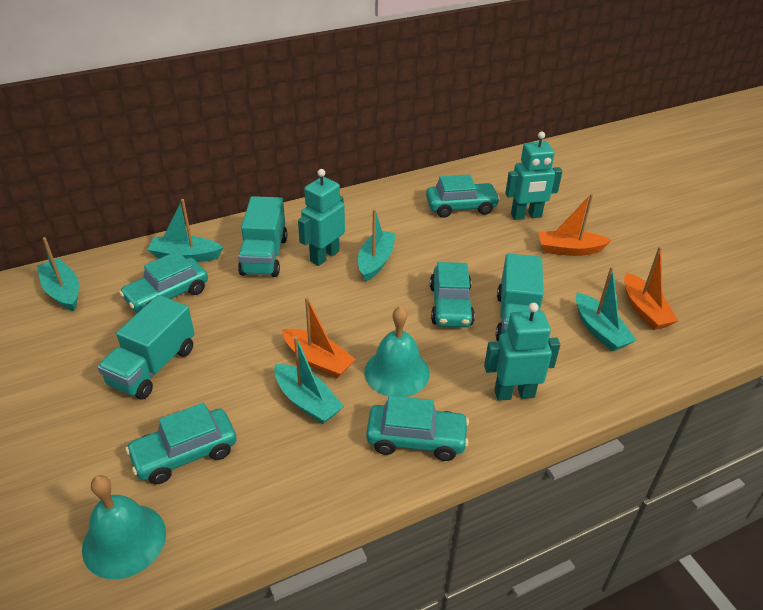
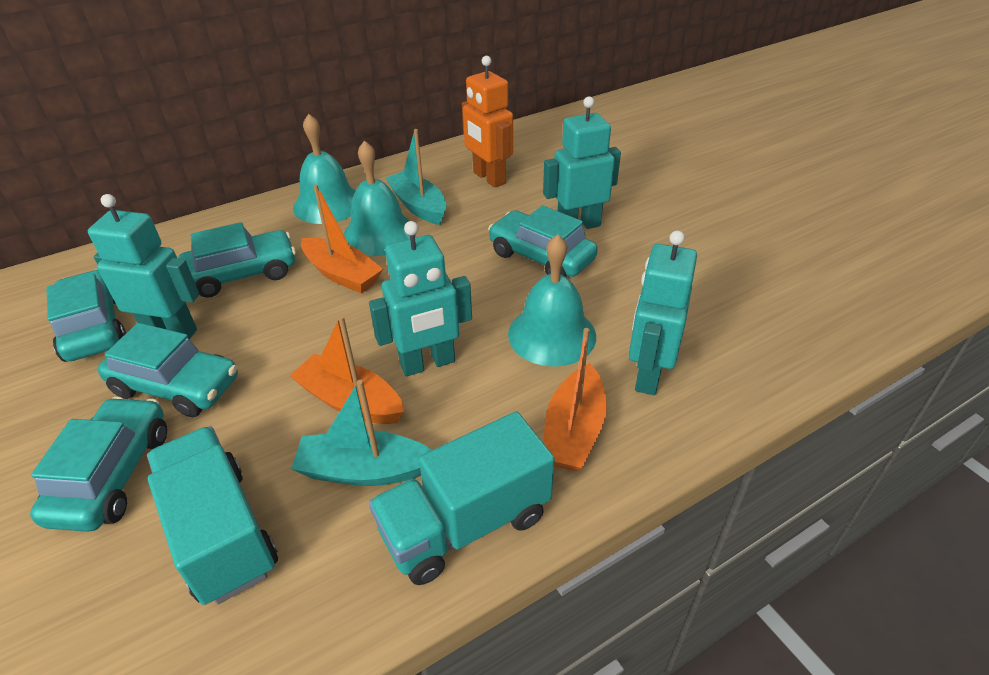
orange robot: 0 -> 1
turquoise bell: 2 -> 3
turquoise boat: 5 -> 2
turquoise robot: 3 -> 4
turquoise truck: 3 -> 2

